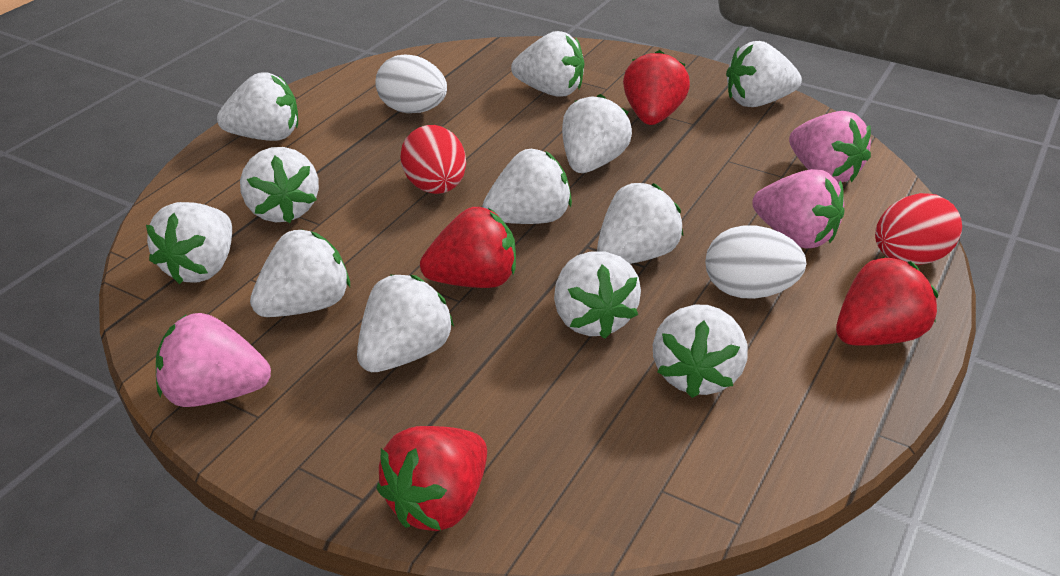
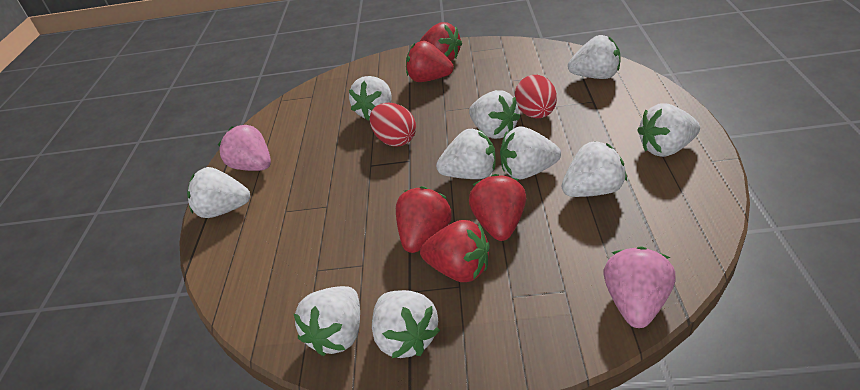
pink strawberry: 3 -> 2
red strawberry: 4 -> 5
white egg: 2 -> 0
white strawberry: 12 -> 10

